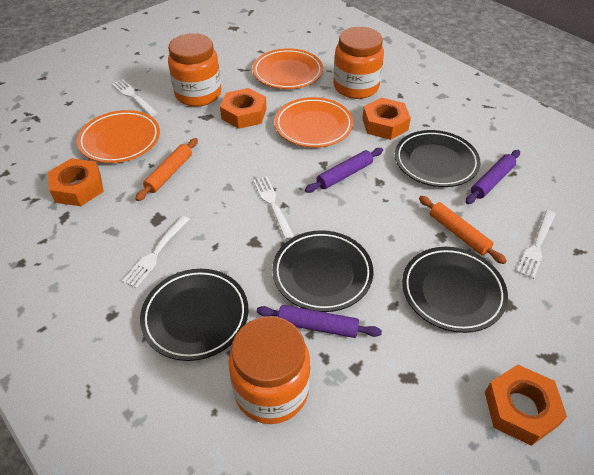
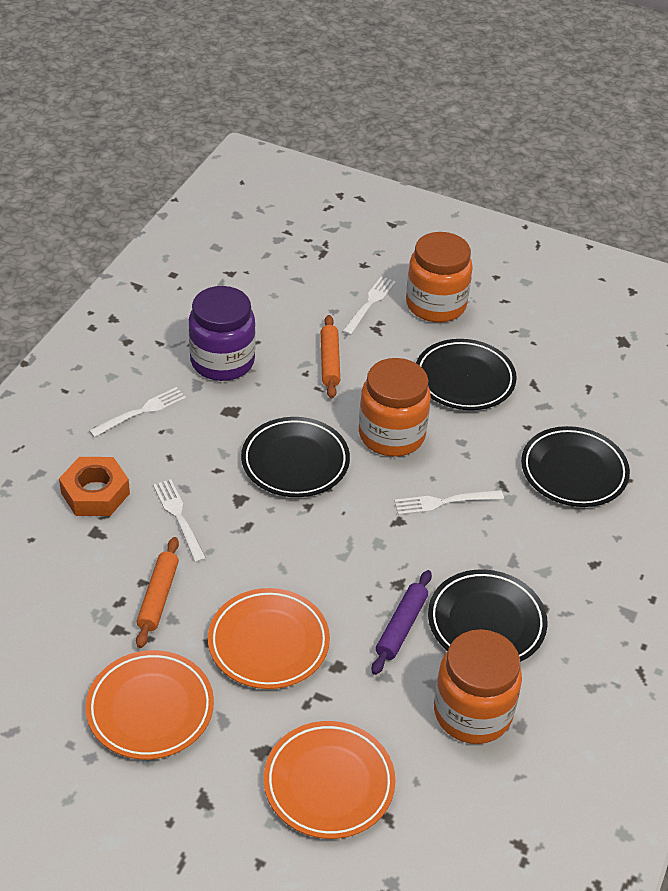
orange nut: 4 -> 1
purple jar: 0 -> 1
purple rolling pin: 3 -> 1

